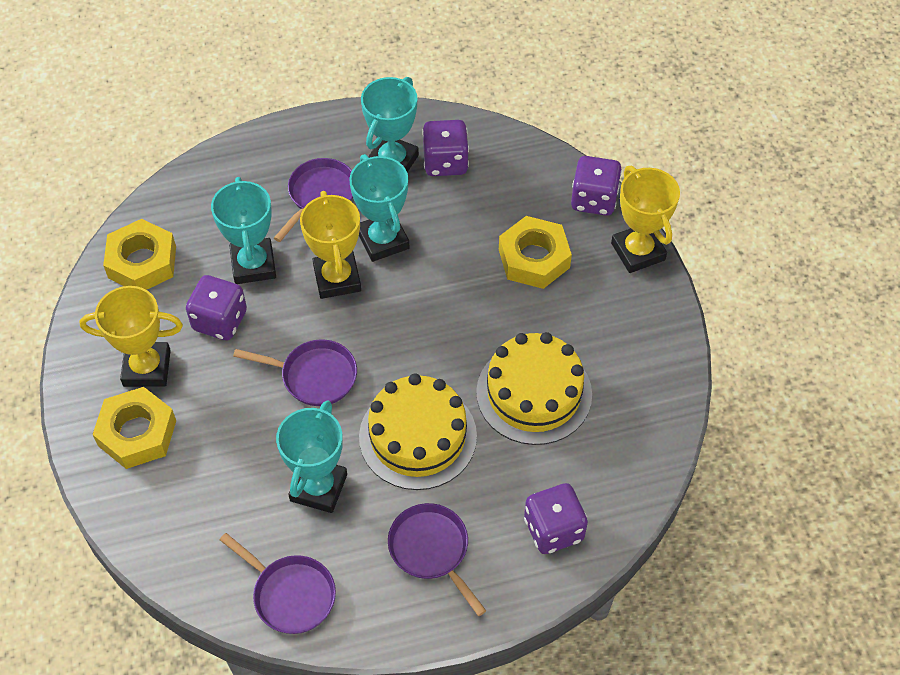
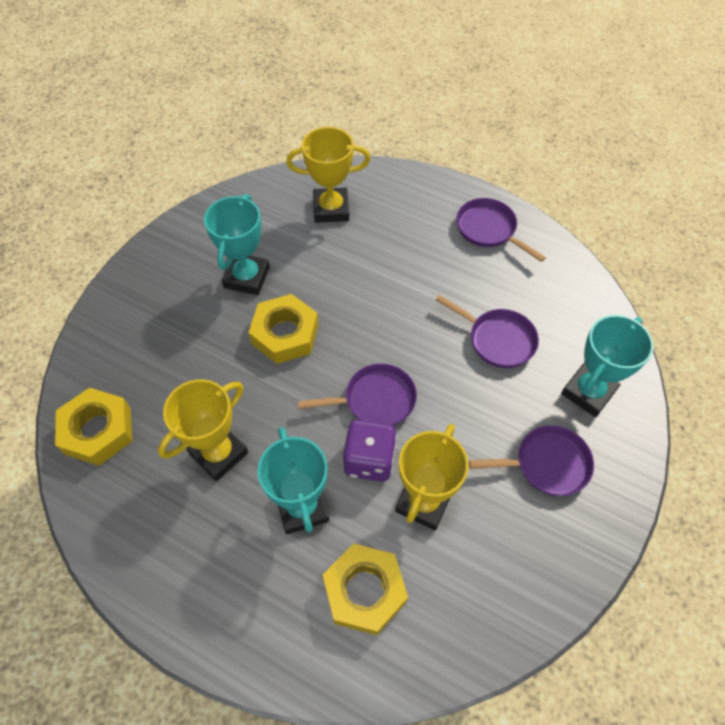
purple dice: 4 -> 1
turquoise trophy: 4 -> 3
yellow cake: 2 -> 0

